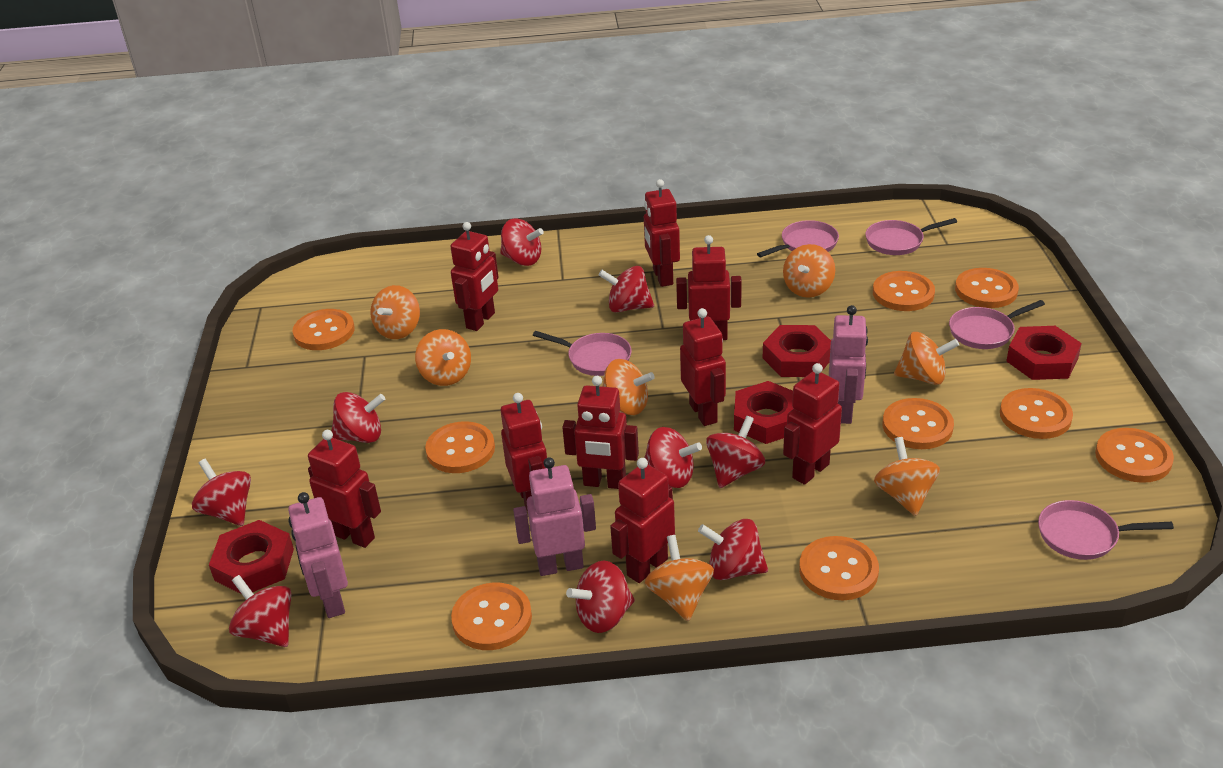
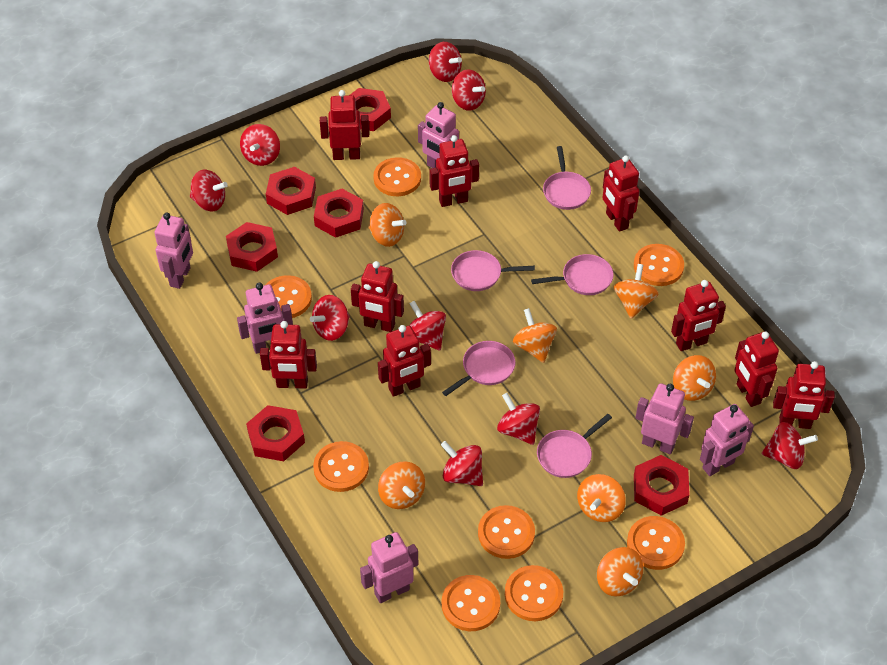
orange button: 9 -> 8
pink robot: 3 -> 6
red nut: 4 -> 6

